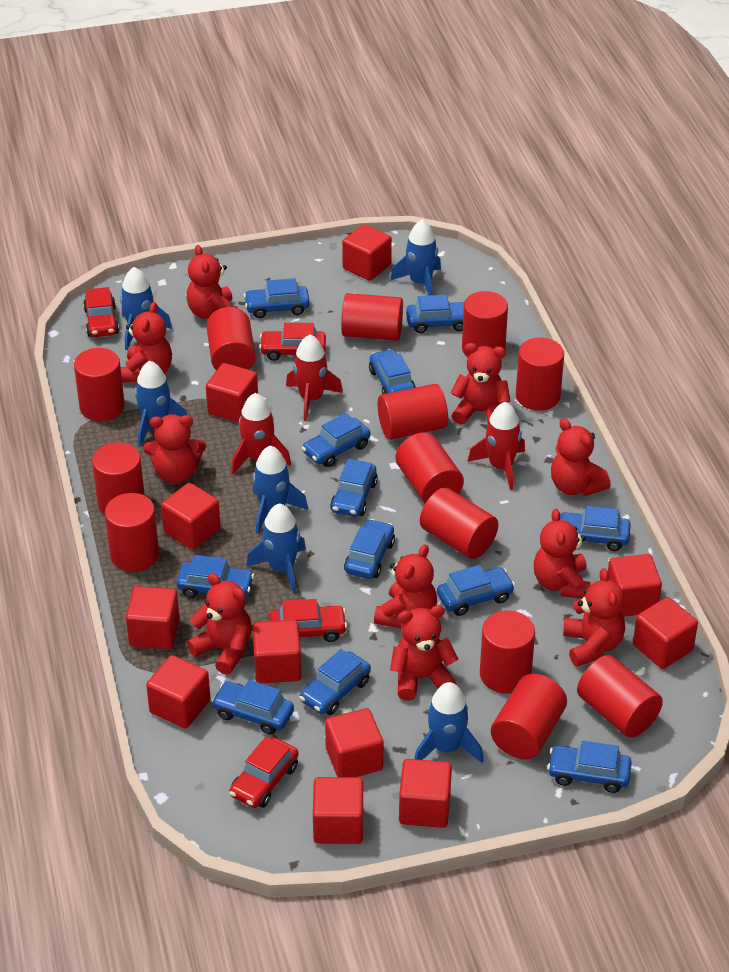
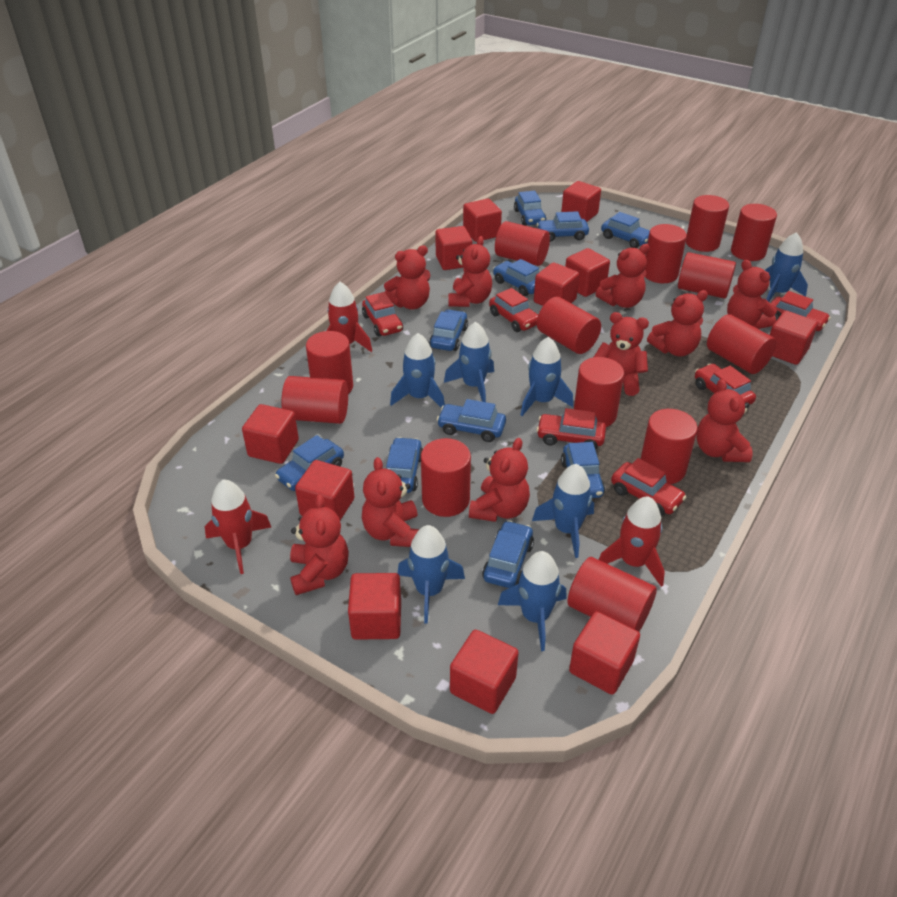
blue car: 12 -> 10
blue rocket: 6 -> 7
red car: 4 -> 6

